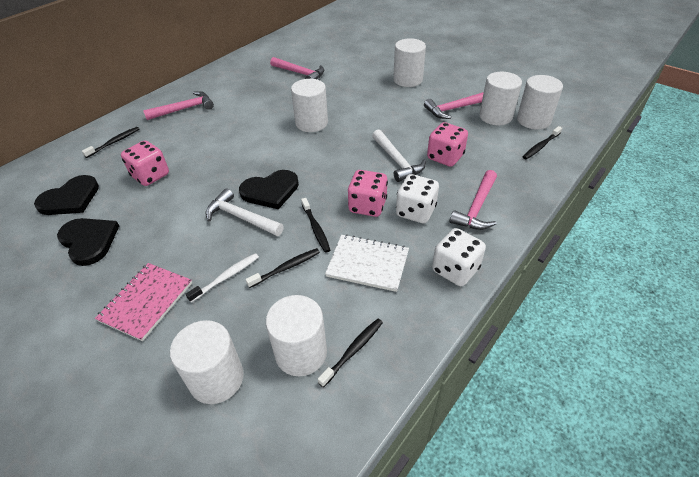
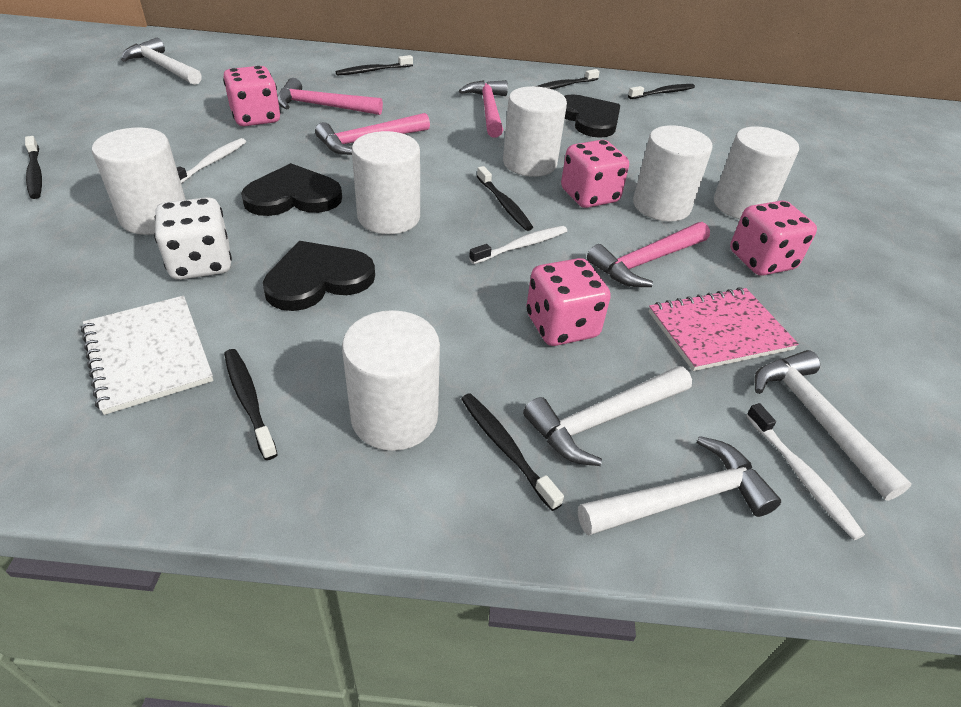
black toothbrush: 5 -> 7
pink dice: 3 -> 4
white dice: 2 -> 1
white hammer: 2 -> 4
white toothbrush: 1 -> 3

